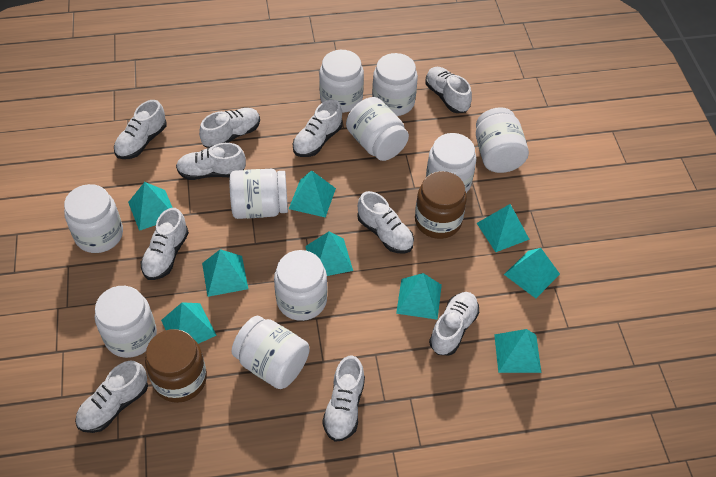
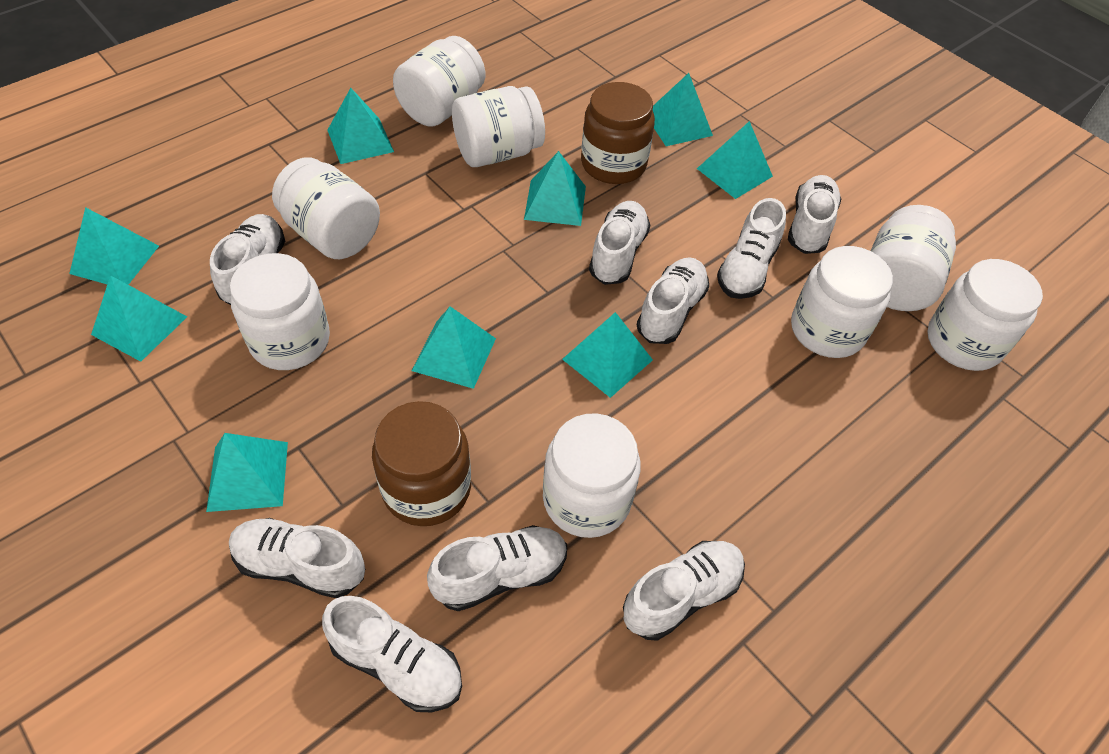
white jar: 10 -> 8
white shoe: 10 -> 9

